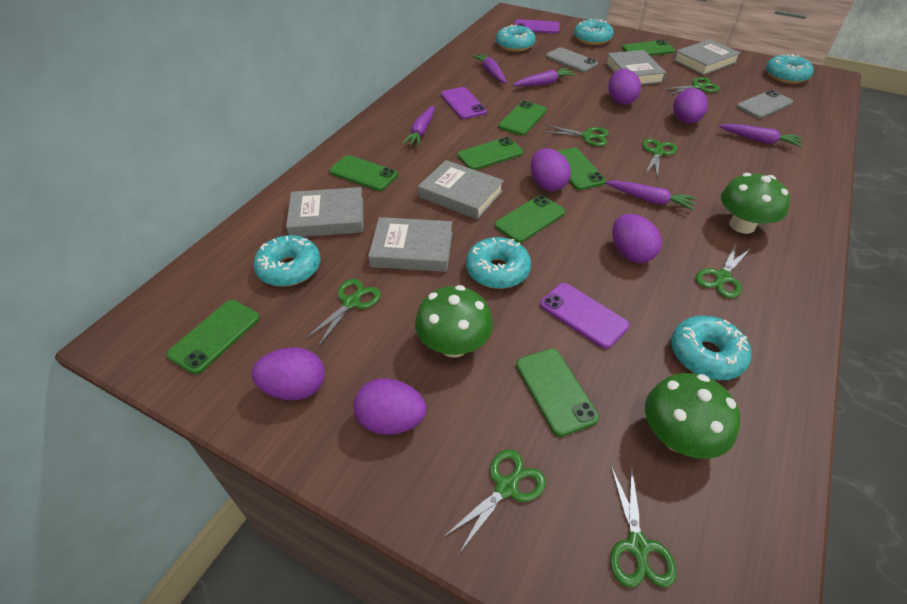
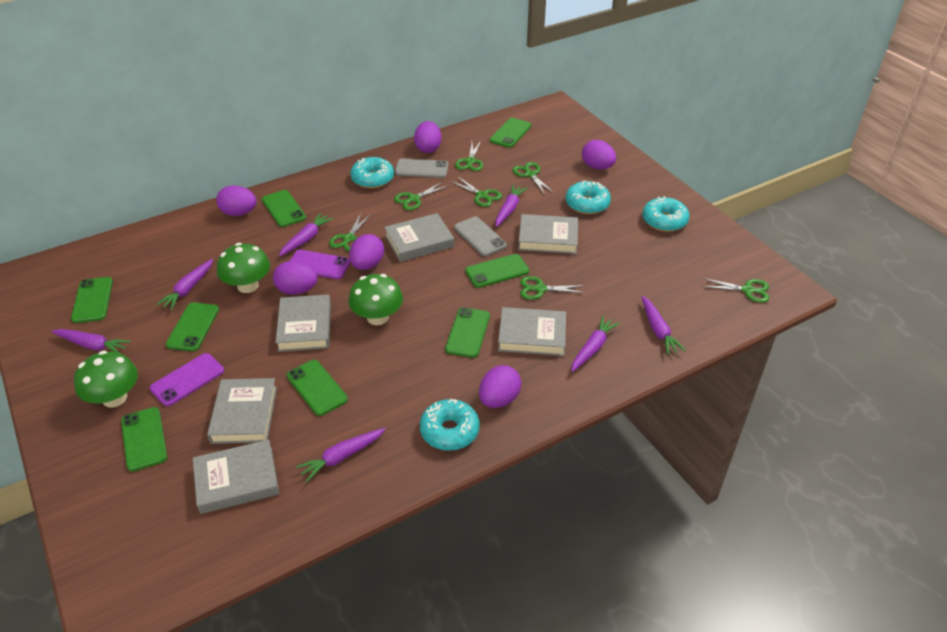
grey book: 5 -> 6
purple carrot: 5 -> 7
purple phone: 3 -> 2
turquoise donut: 6 -> 4

